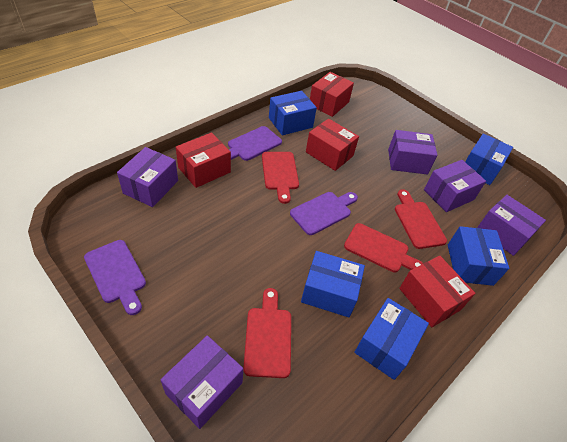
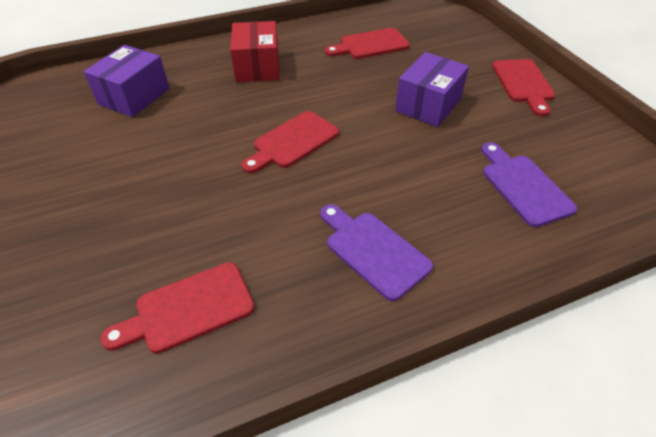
blue box: 5 -> 0
purple box: 5 -> 2
purple cutting board: 3 -> 2
red box: 4 -> 1

